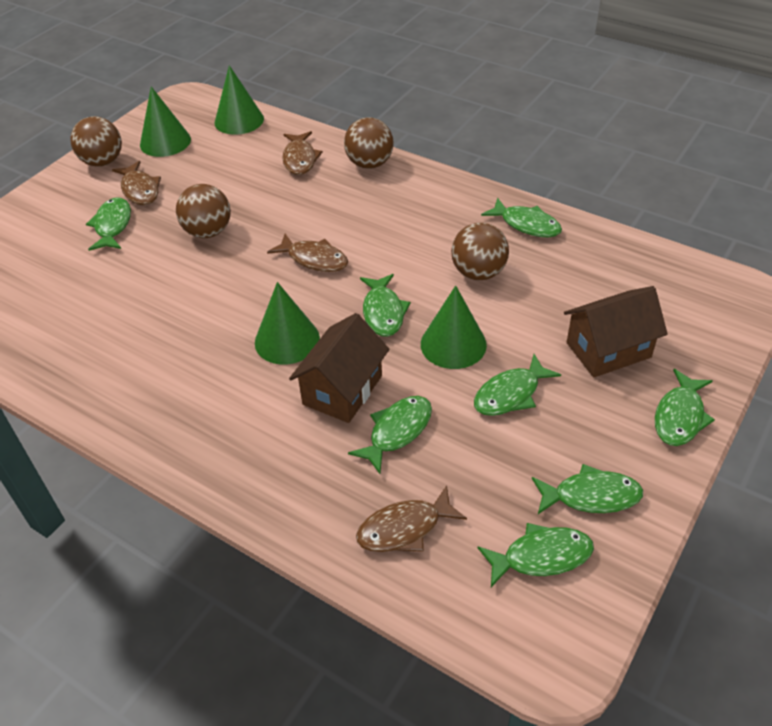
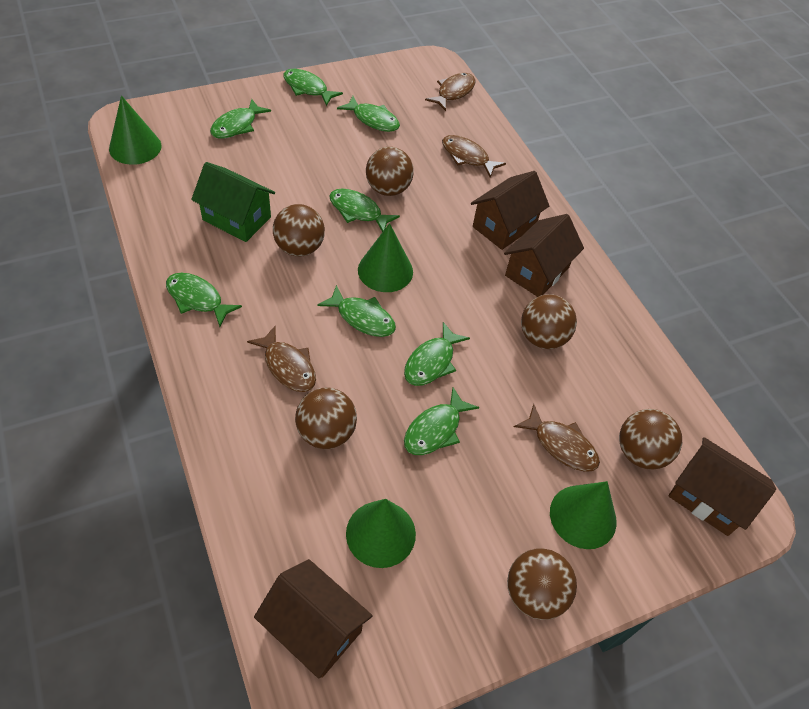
brown ball: 4 -> 6
brown house: 2 -> 4
green house: 0 -> 1

